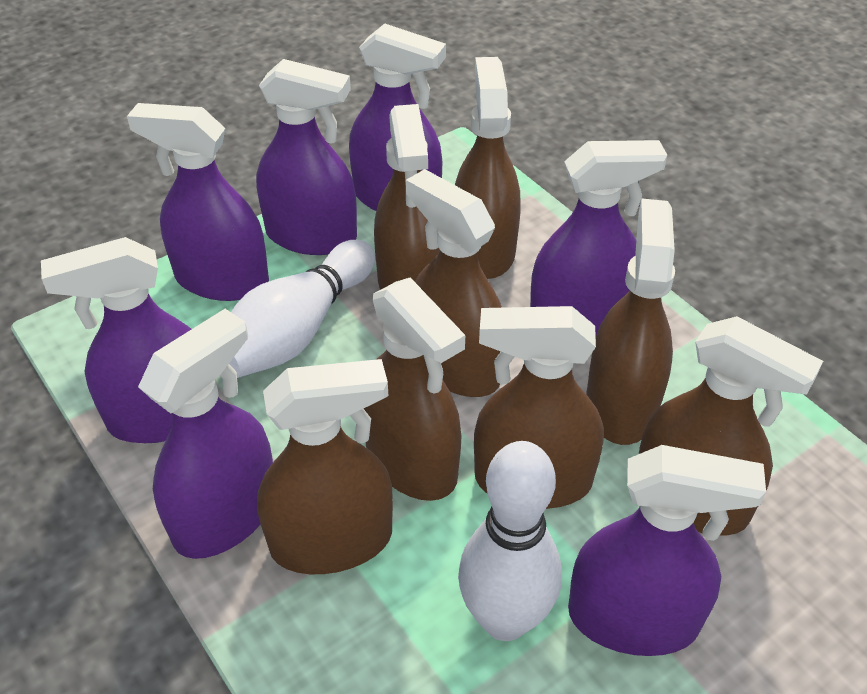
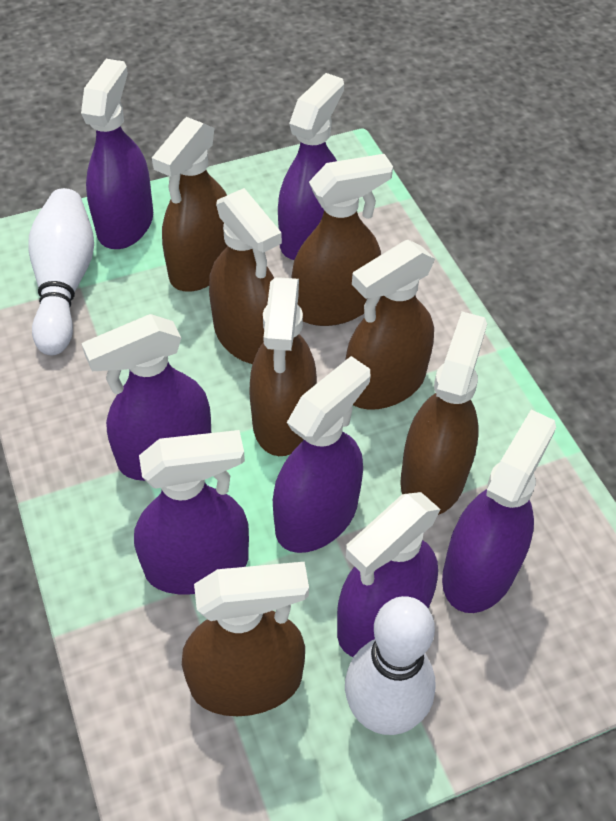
brown spray bottle: 8 -> 7

